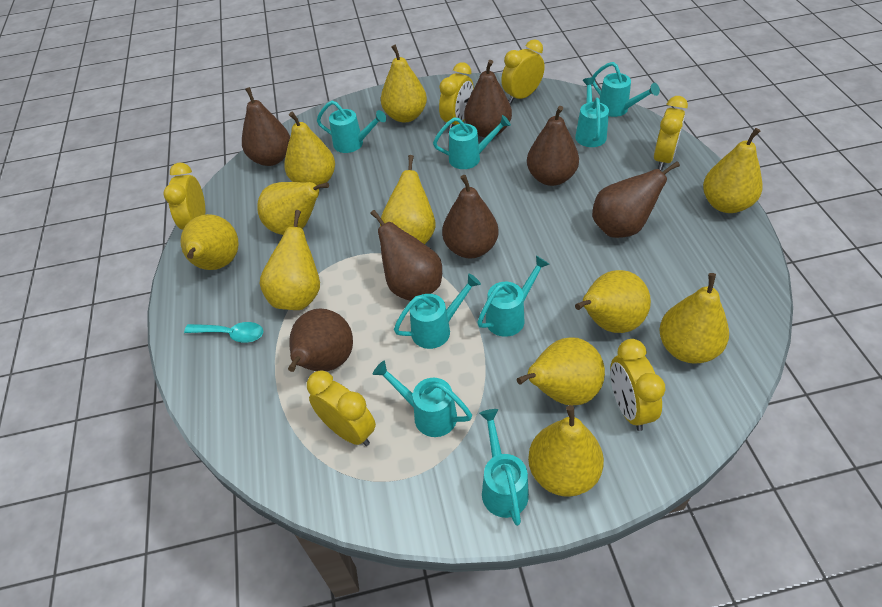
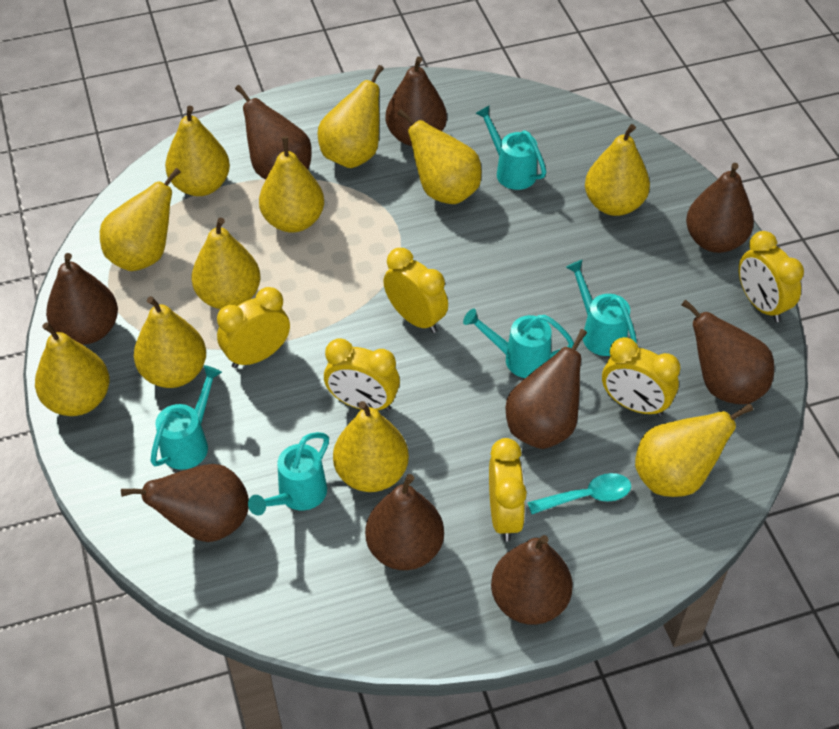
brown pear: 7 -> 9
turquoise watering can: 8 -> 5

